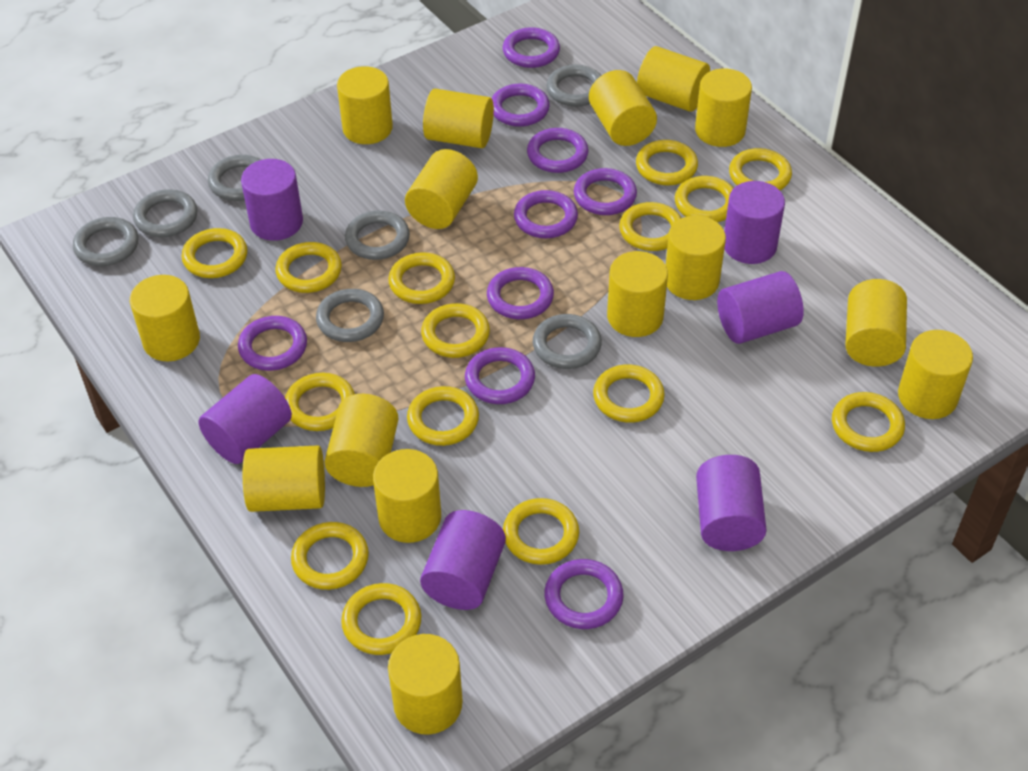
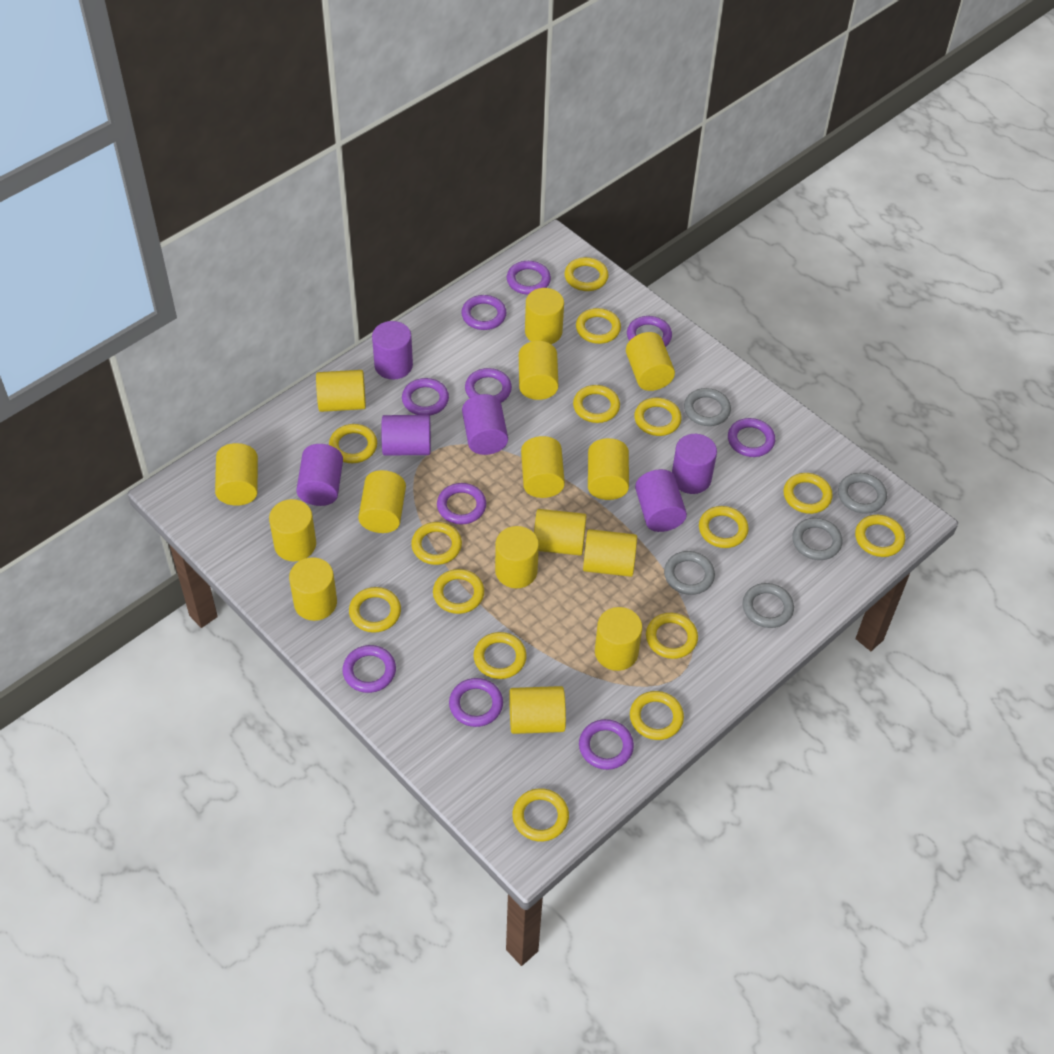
grey ring: 7 -> 5
purple ring: 9 -> 10

